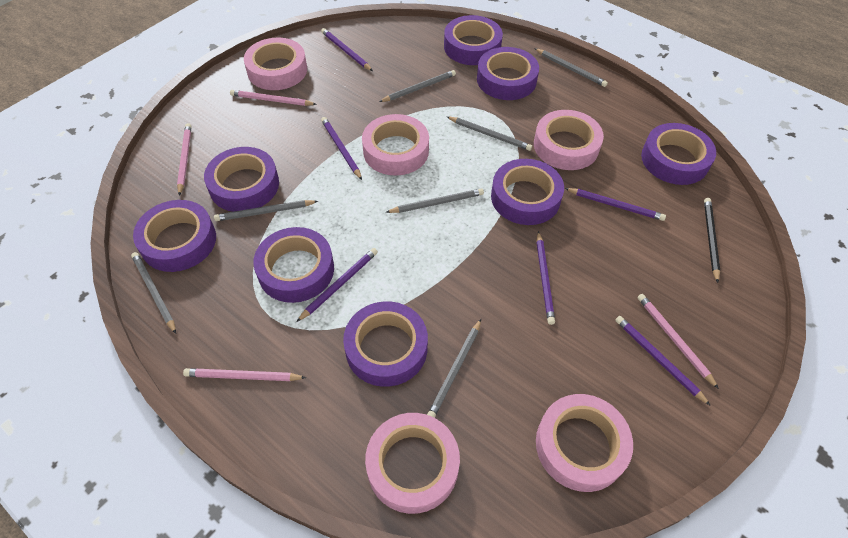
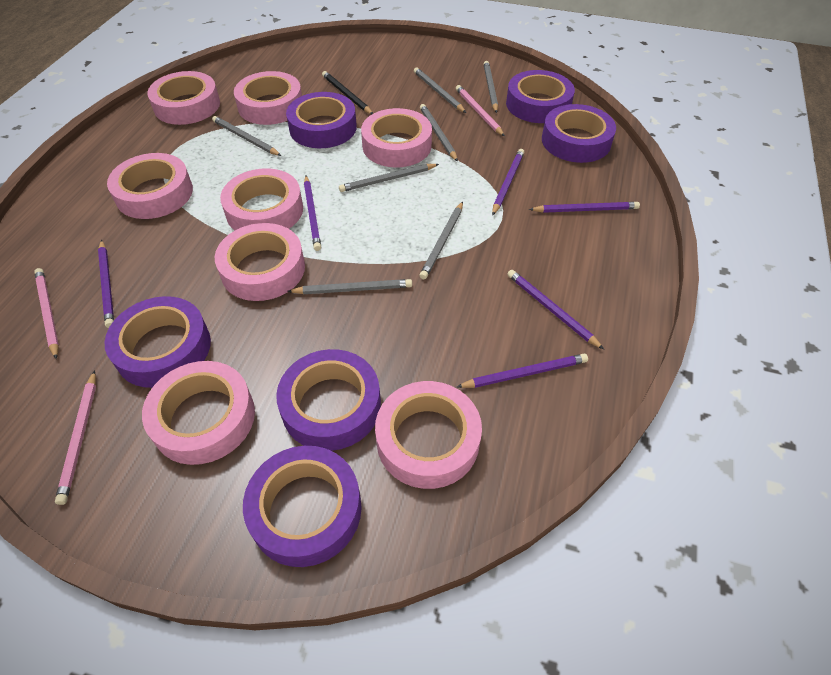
pink pencil: 4 -> 3
pink tape: 5 -> 8
purple tape: 8 -> 6

